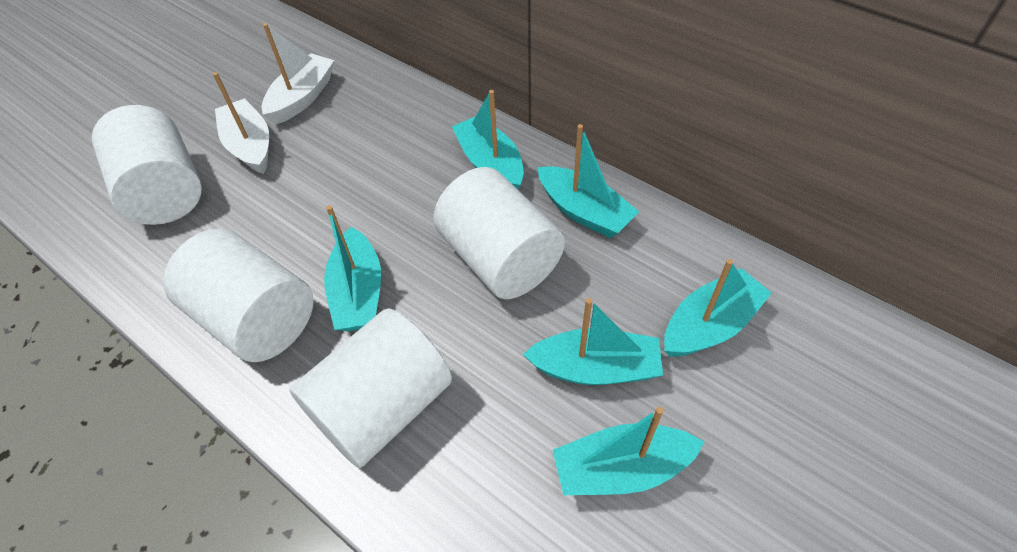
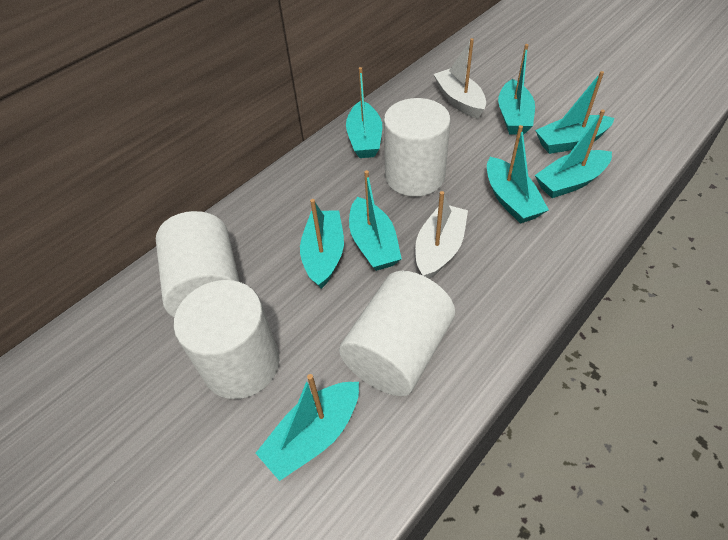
turquoise boat: 6 -> 8

